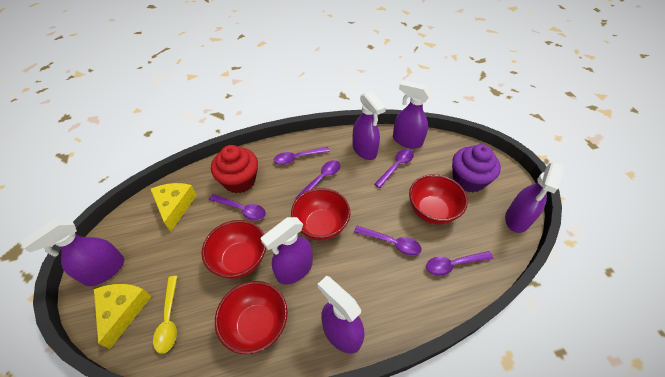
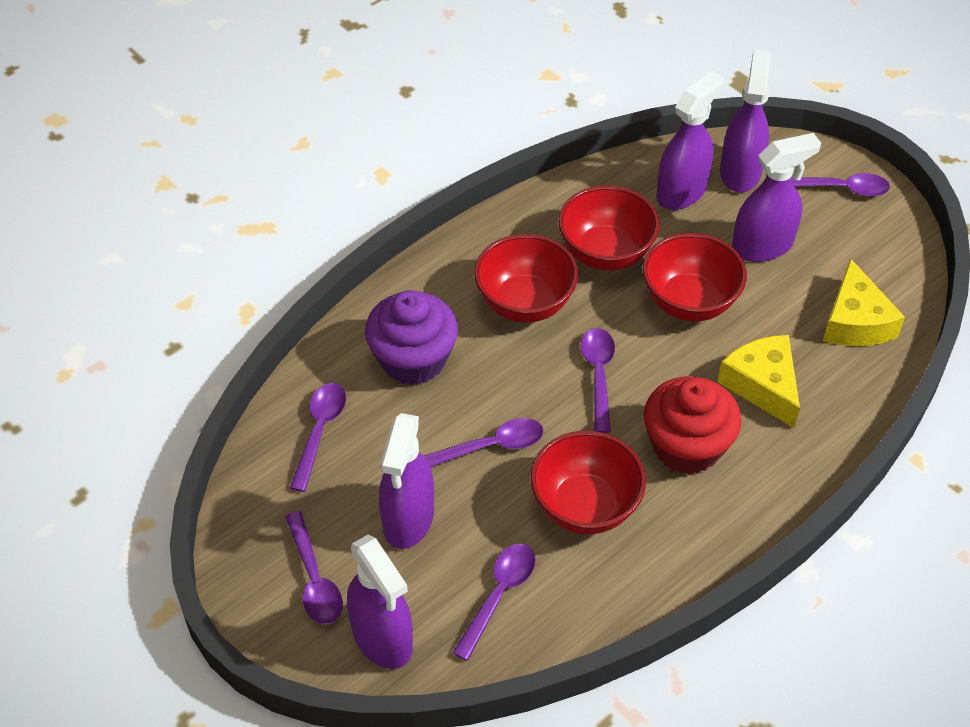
purple spray bottle: 6 -> 5
yellow spoon: 1 -> 0

